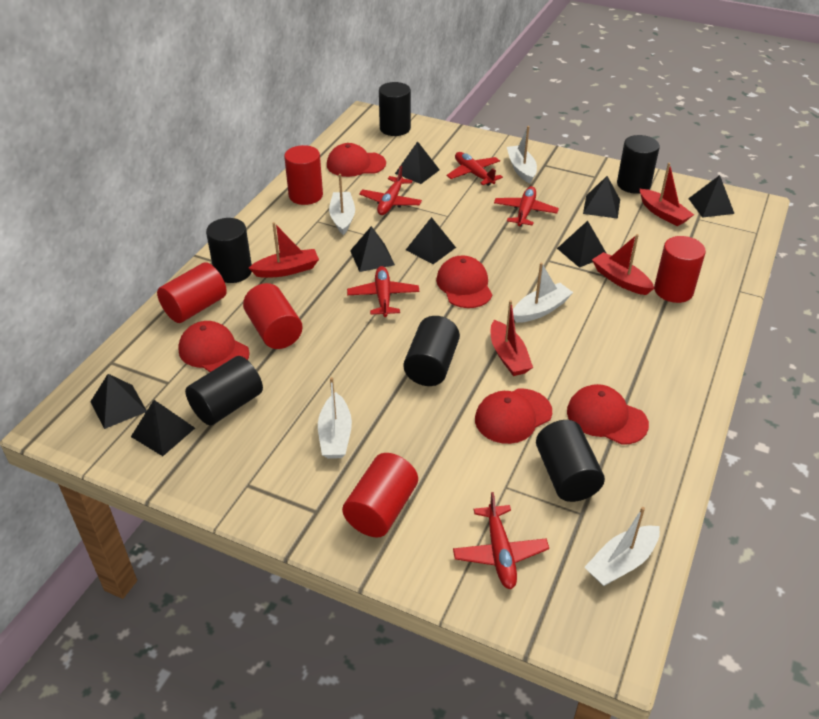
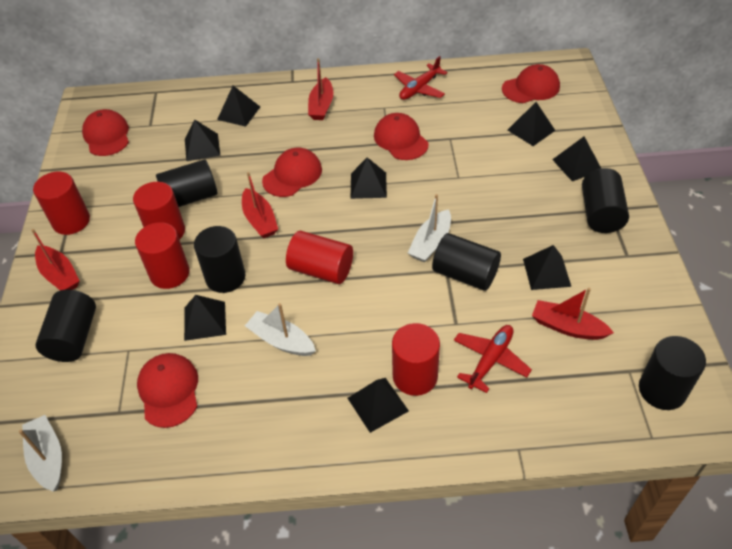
red plane: 5 -> 2
white boat: 5 -> 3

